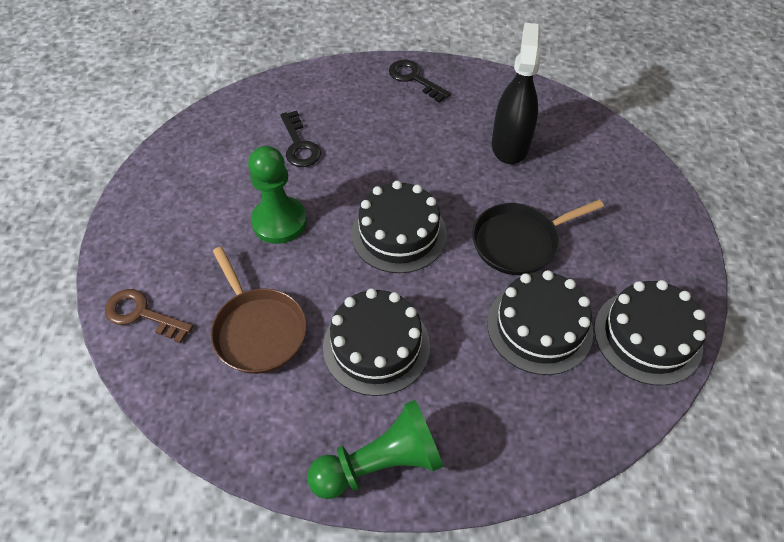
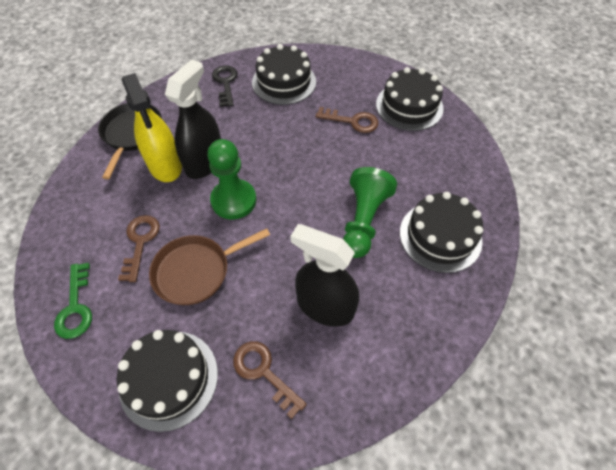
black key: 2 -> 1
black spray bottle: 1 -> 2
brown key: 1 -> 3
green key: 0 -> 1
yellow spray bottle: 0 -> 1

